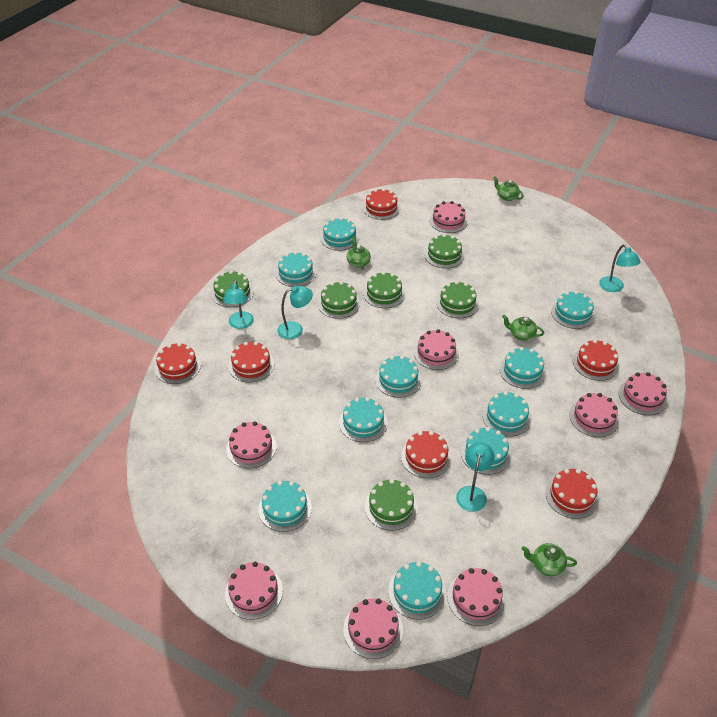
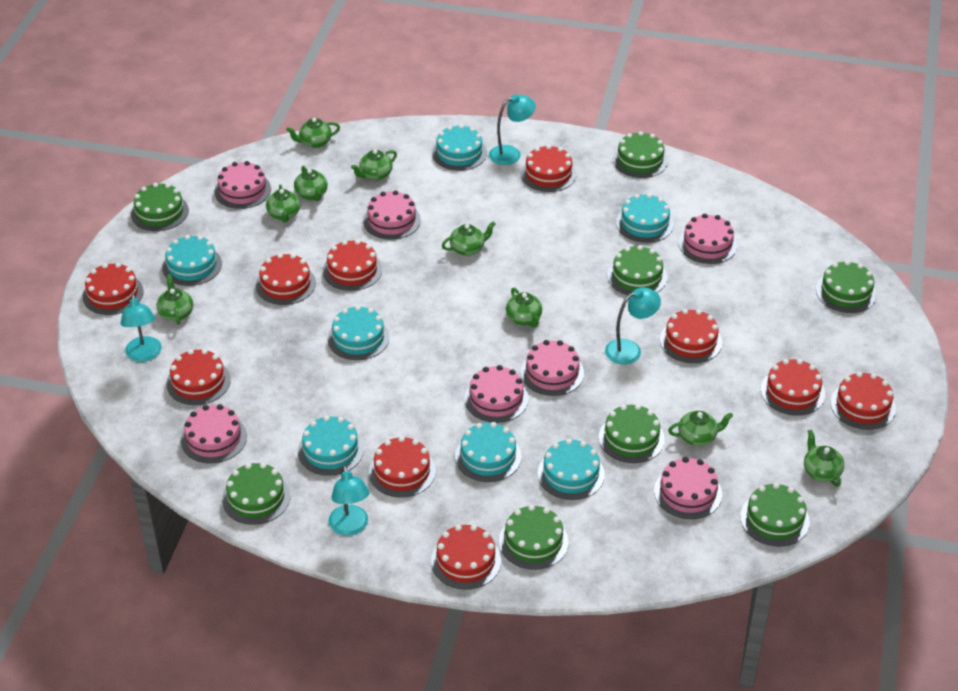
green cake: 6 -> 8
green teapot: 4 -> 9
pink cake: 8 -> 7
red cake: 6 -> 10
turquoise cake: 10 -> 7

